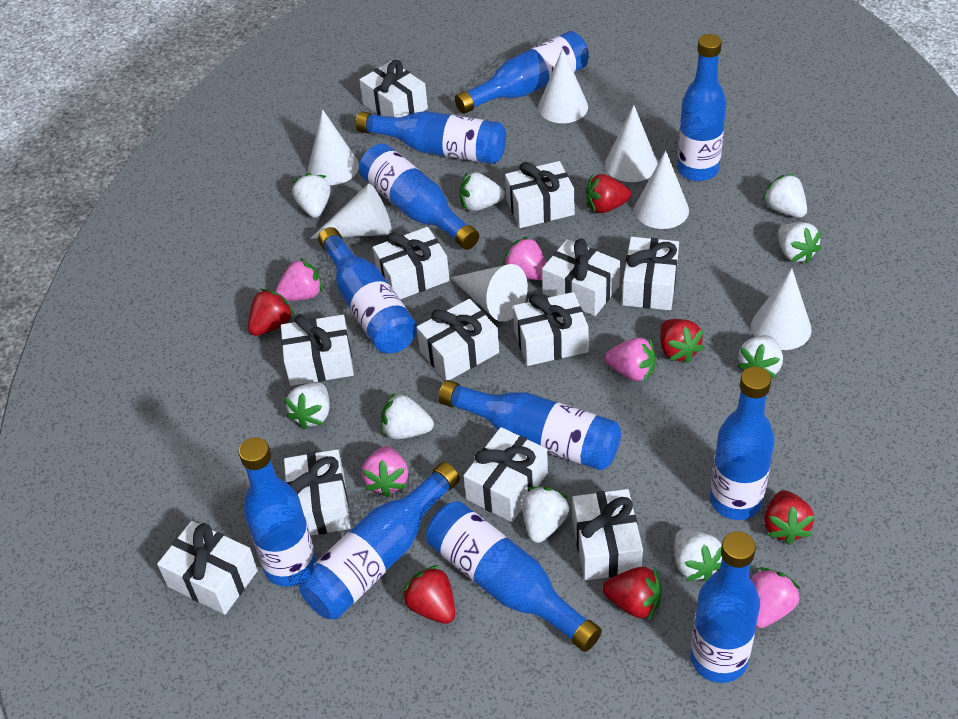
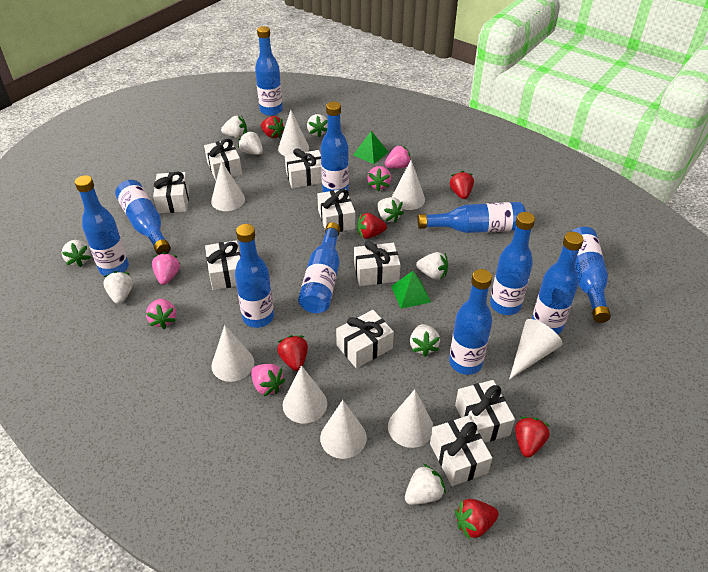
green pyramid: 0 -> 2
white cone: 7 -> 8
white gift: 12 -> 9

